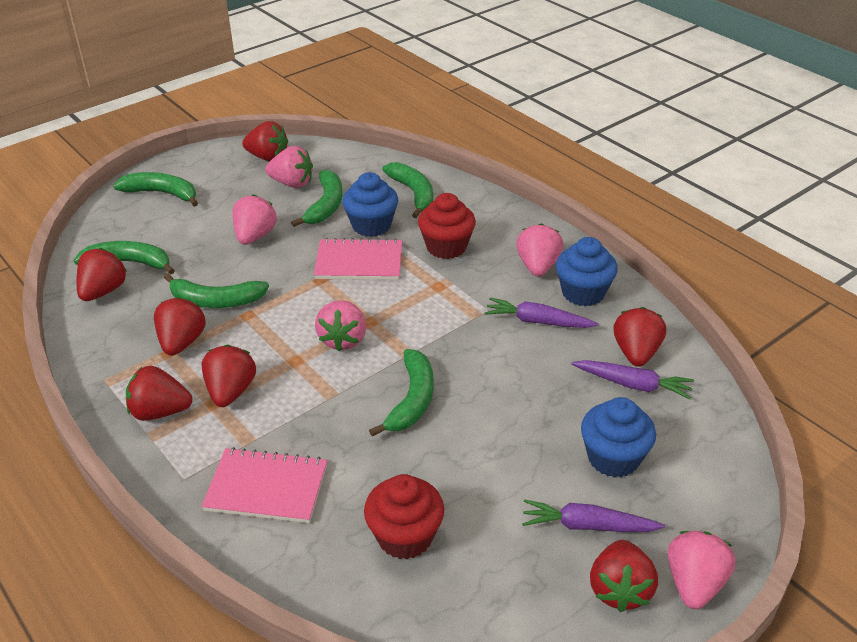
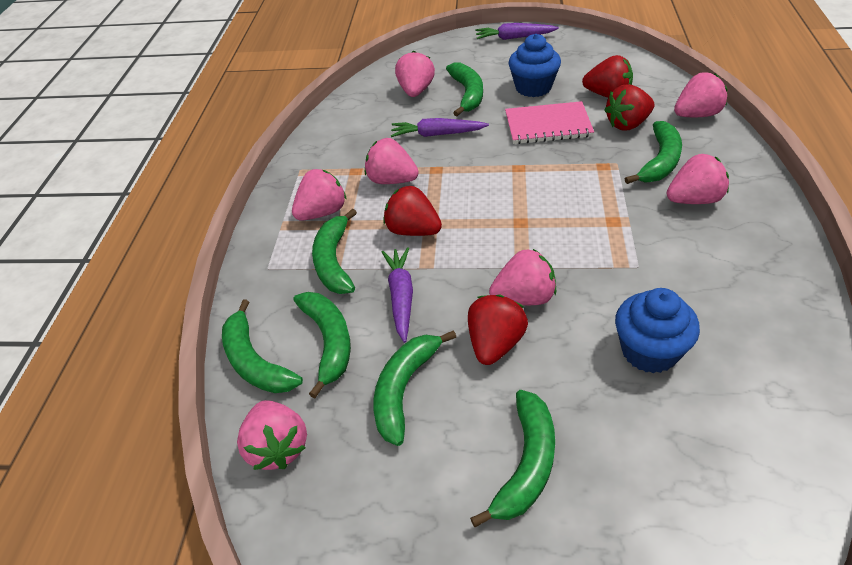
blue cupcake: 3 -> 2
green banana: 6 -> 7
pink notebook: 2 -> 1
pink strawberry: 5 -> 7
red cupcake: 2 -> 0
red strawberry: 7 -> 4

